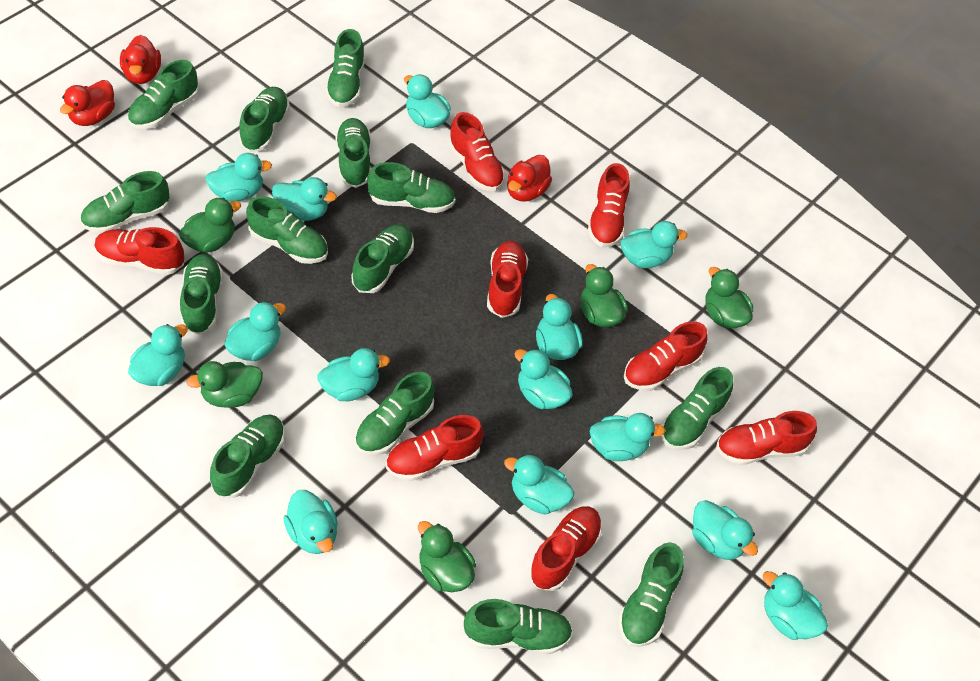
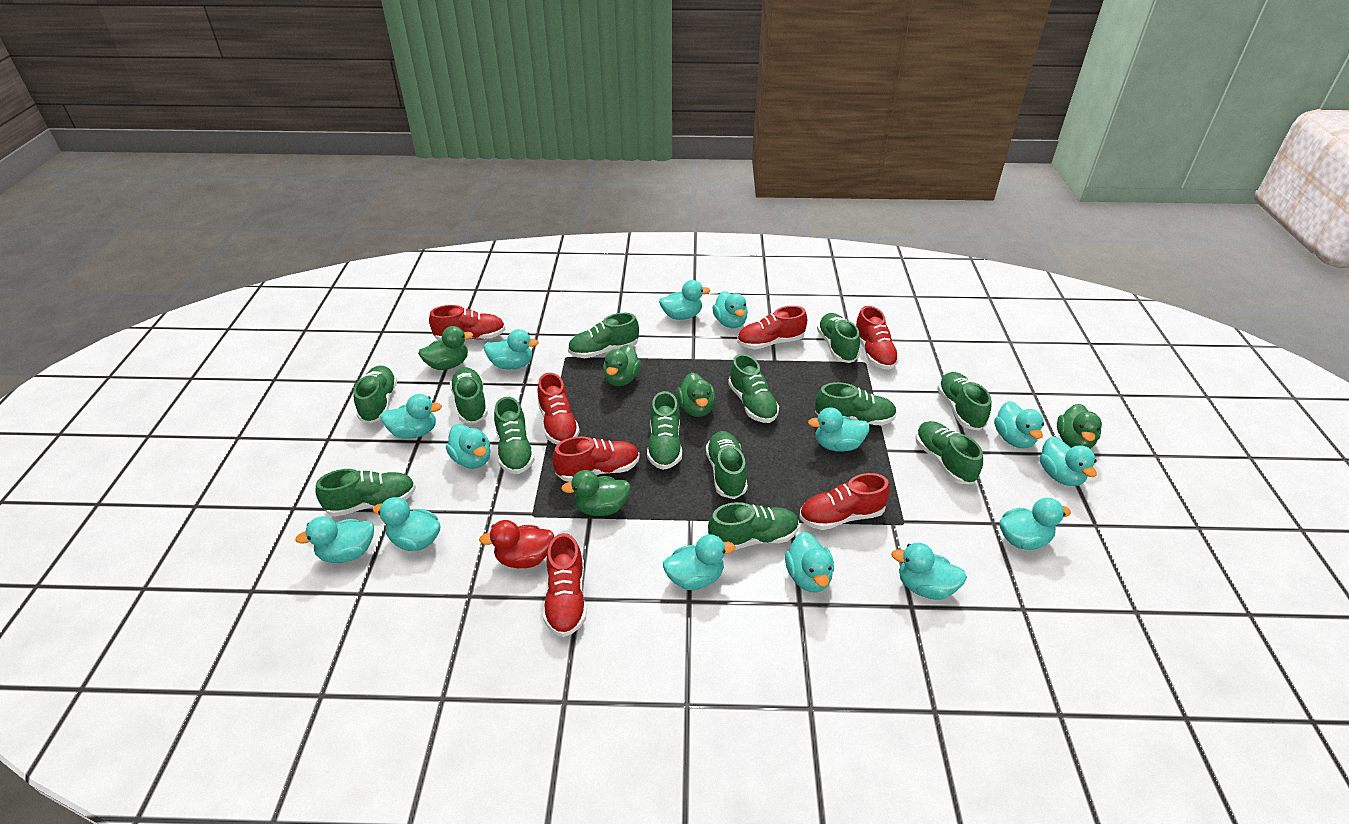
green shoe: 14 -> 13
red duck: 3 -> 1
red shoe: 8 -> 7

